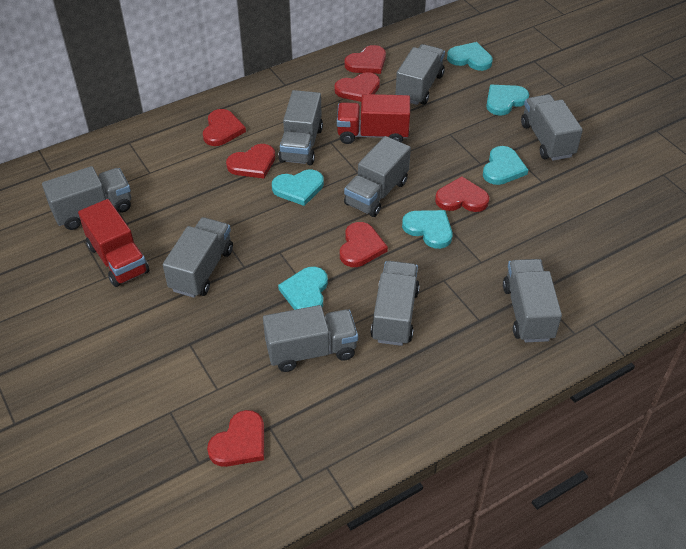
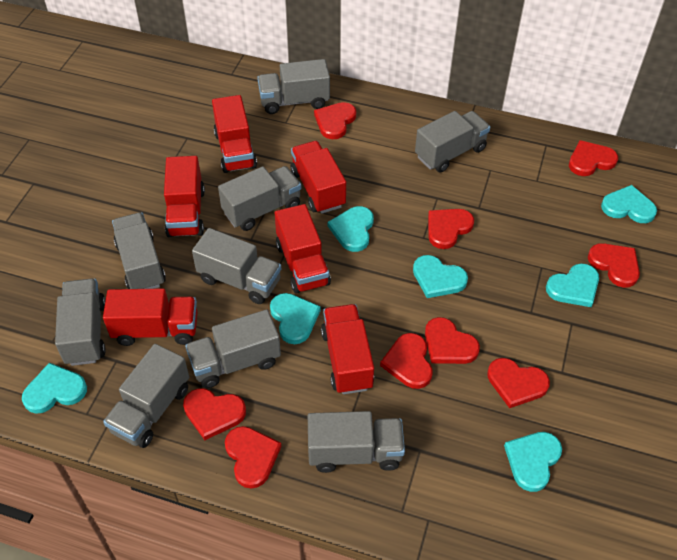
red heart: 7 -> 9
red truck: 2 -> 6
turquoise heart: 6 -> 7

